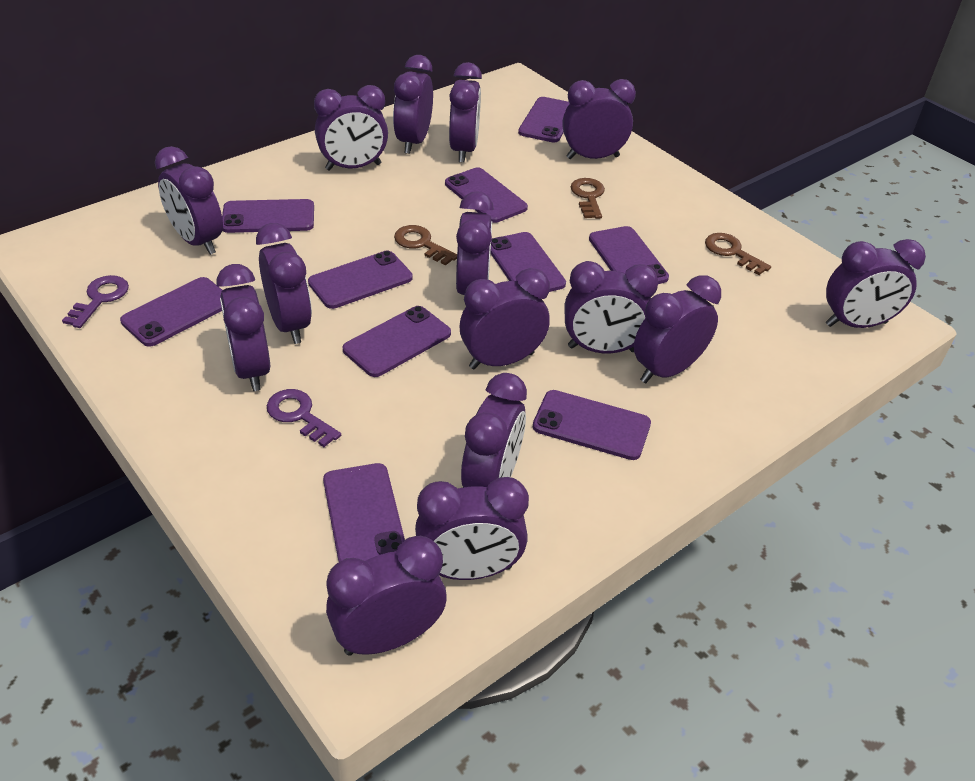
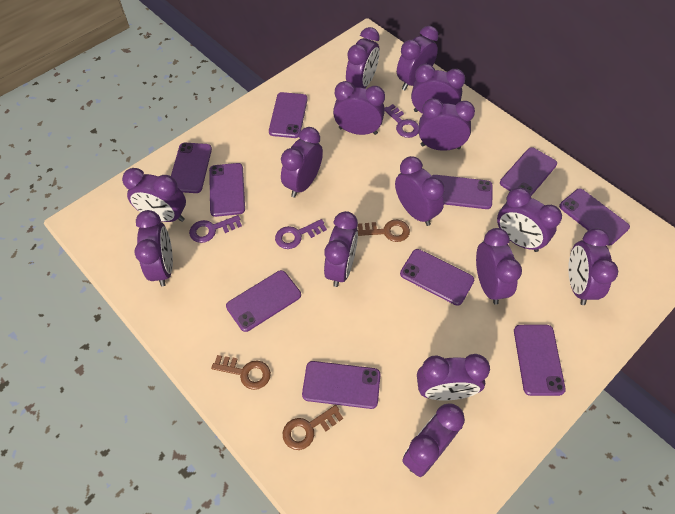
purple key: 2 -> 3

